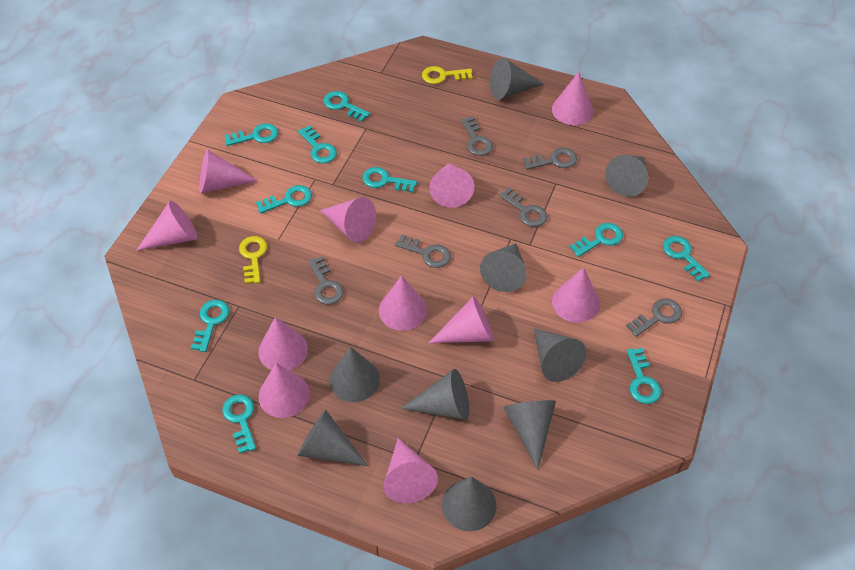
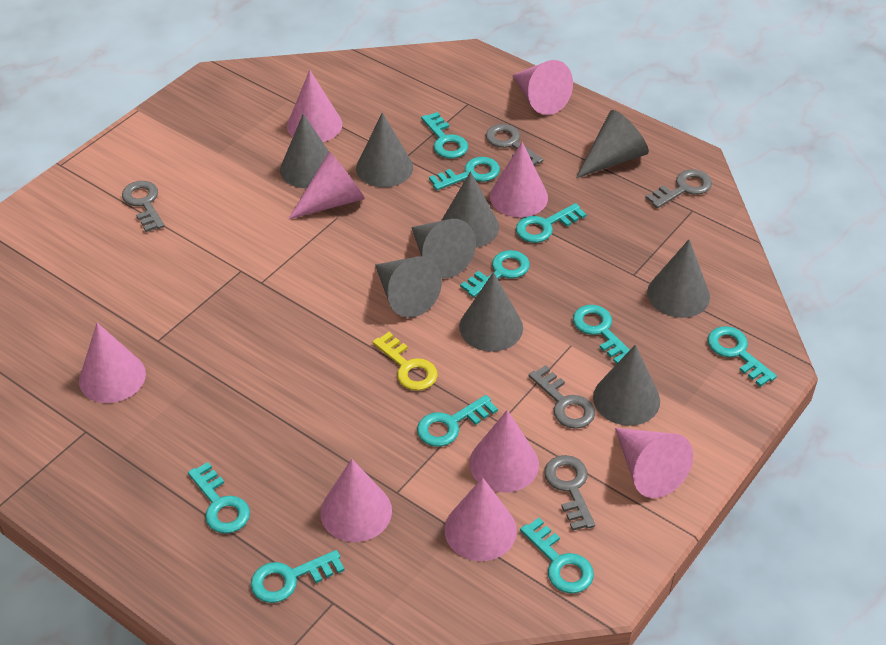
grey key: 6 -> 5
pink cone: 11 -> 9
yellow key: 2 -> 1

